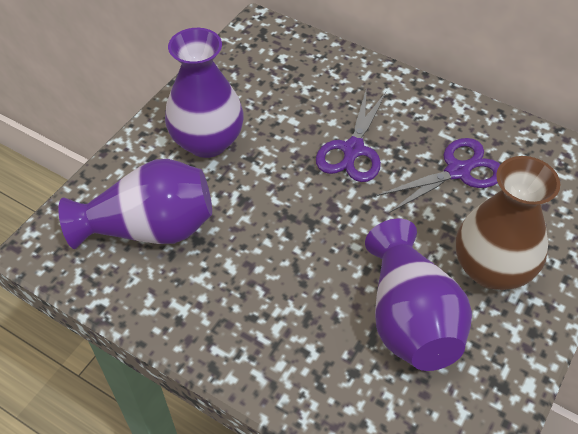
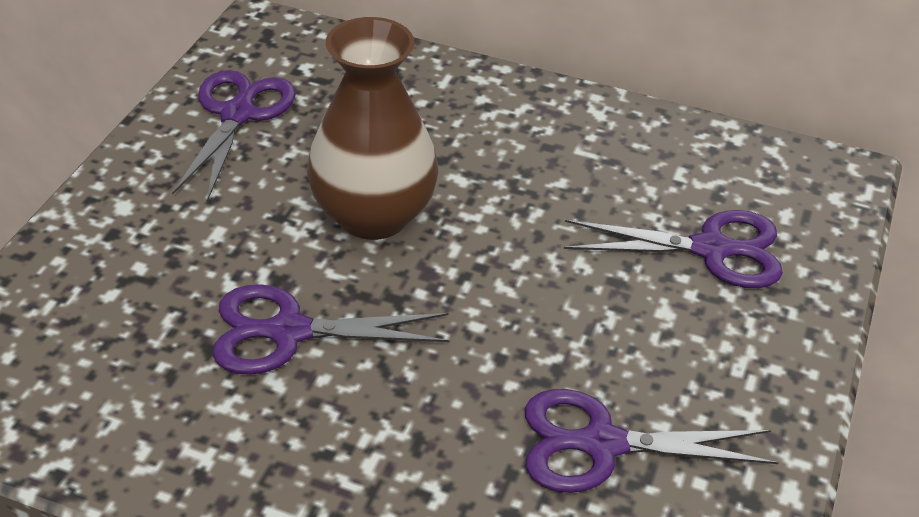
purple scissors: 2 -> 4
purple vase: 3 -> 0

